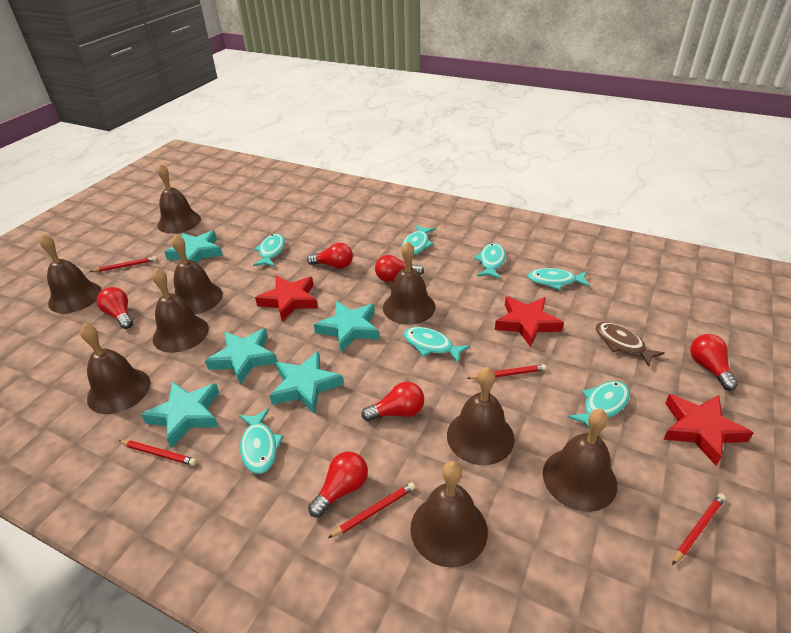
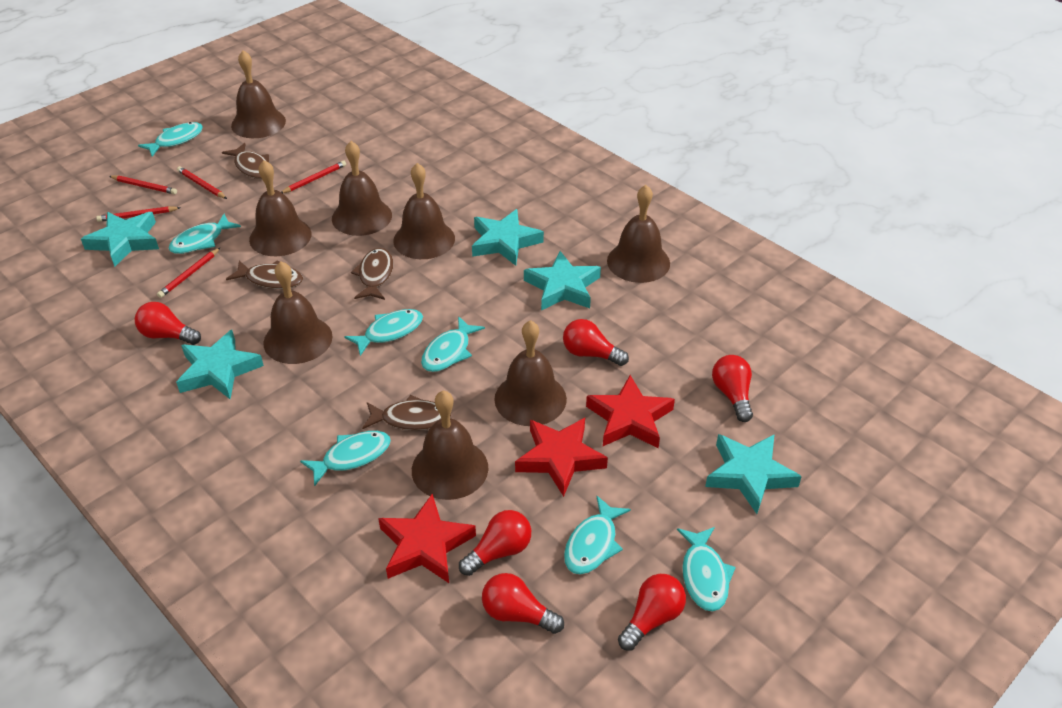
brown bell: 9 -> 8
brown fish: 1 -> 4

